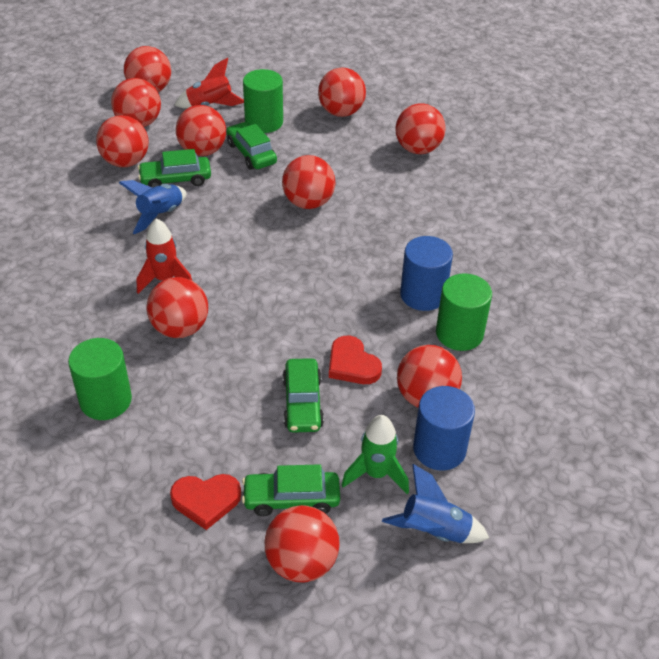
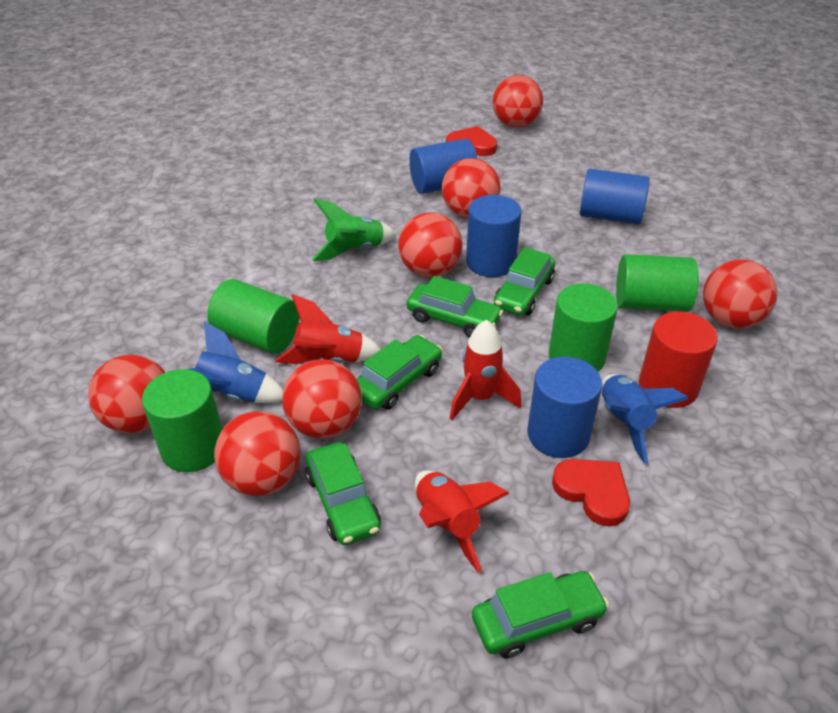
blue cylinder: 2 -> 4
green car: 4 -> 5
green cylinder: 3 -> 4
red ball: 10 -> 7
red cylinder: 0 -> 1
red rocket: 2 -> 3

